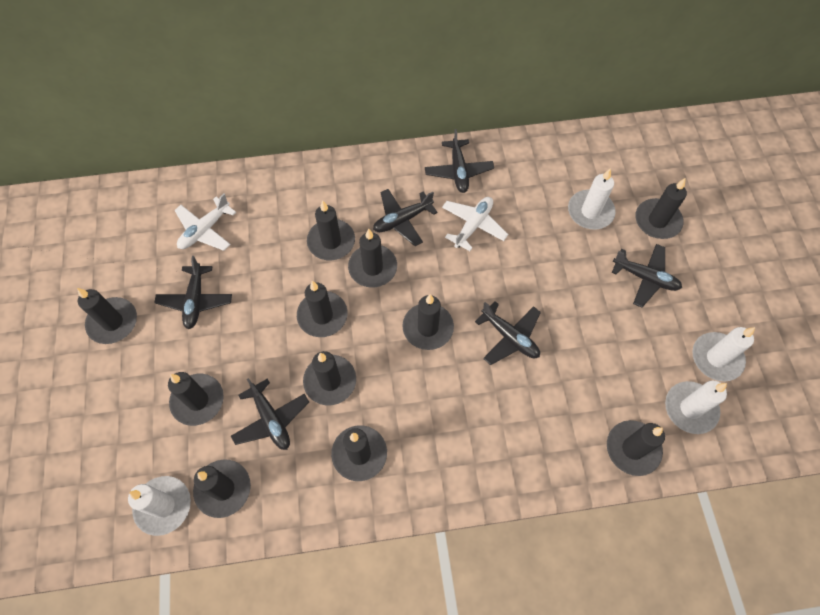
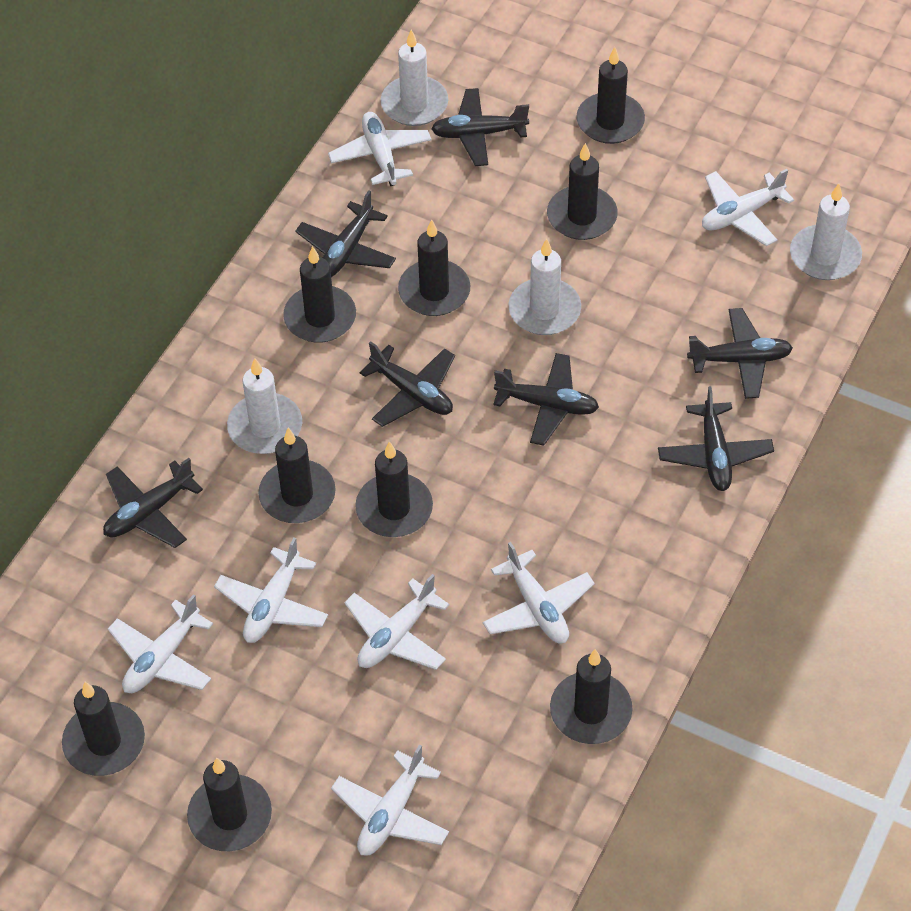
black candle: 11 -> 9
black plane: 6 -> 7
white plane: 2 -> 7

